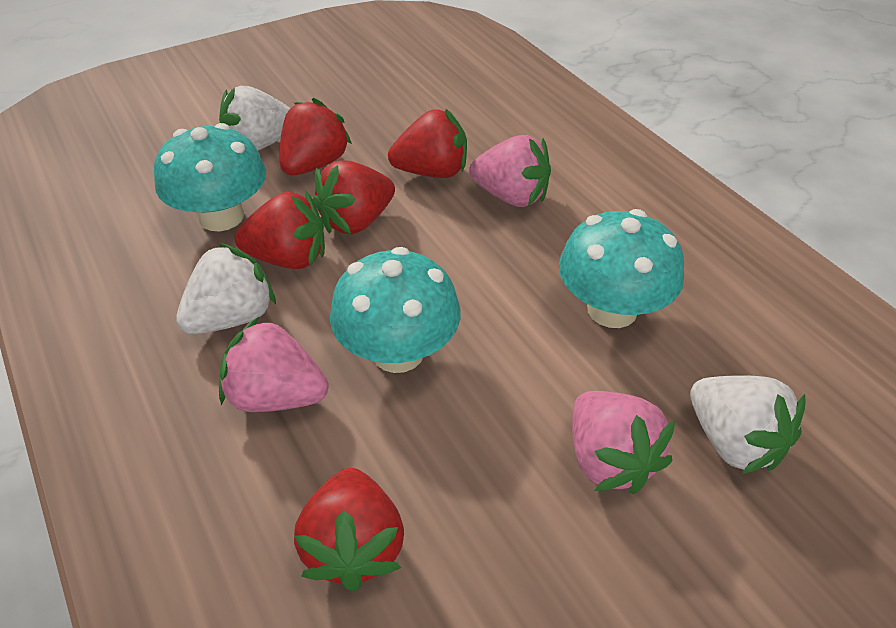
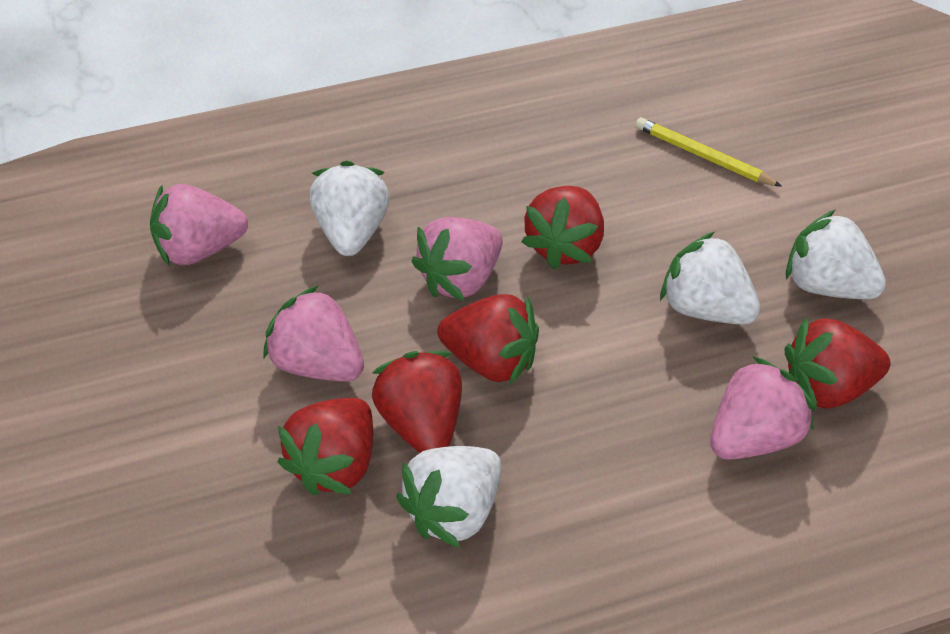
pink strawberry: 3 -> 4
turquoise mushroom: 3 -> 0
white strawberry: 3 -> 4
yellow pencil: 0 -> 1

